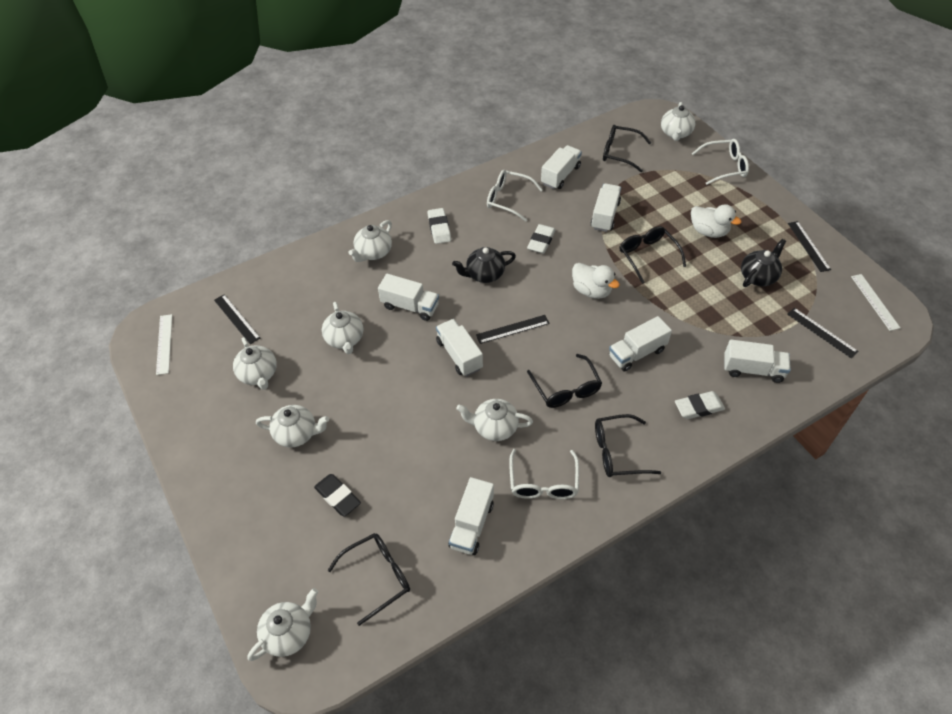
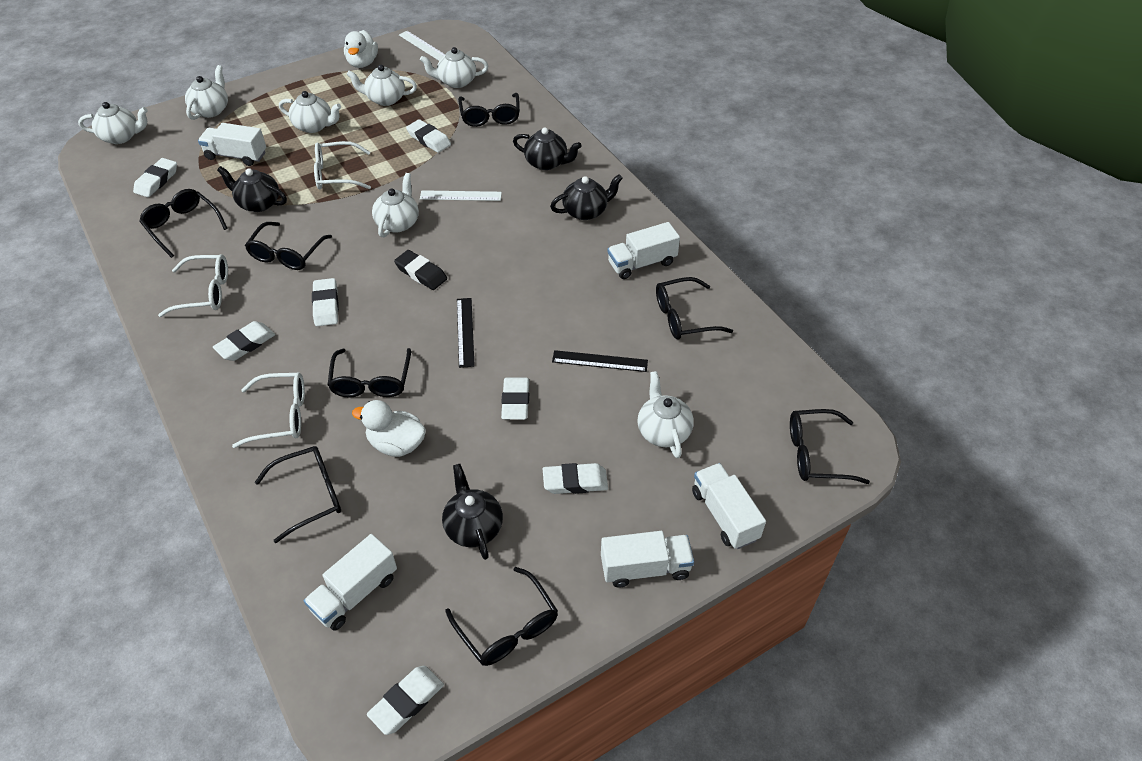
black glasses: 5 -> 8
black ruler: 4 -> 2
black teapot: 2 -> 4
white eraser: 3 -> 7
white truck: 7 -> 5

